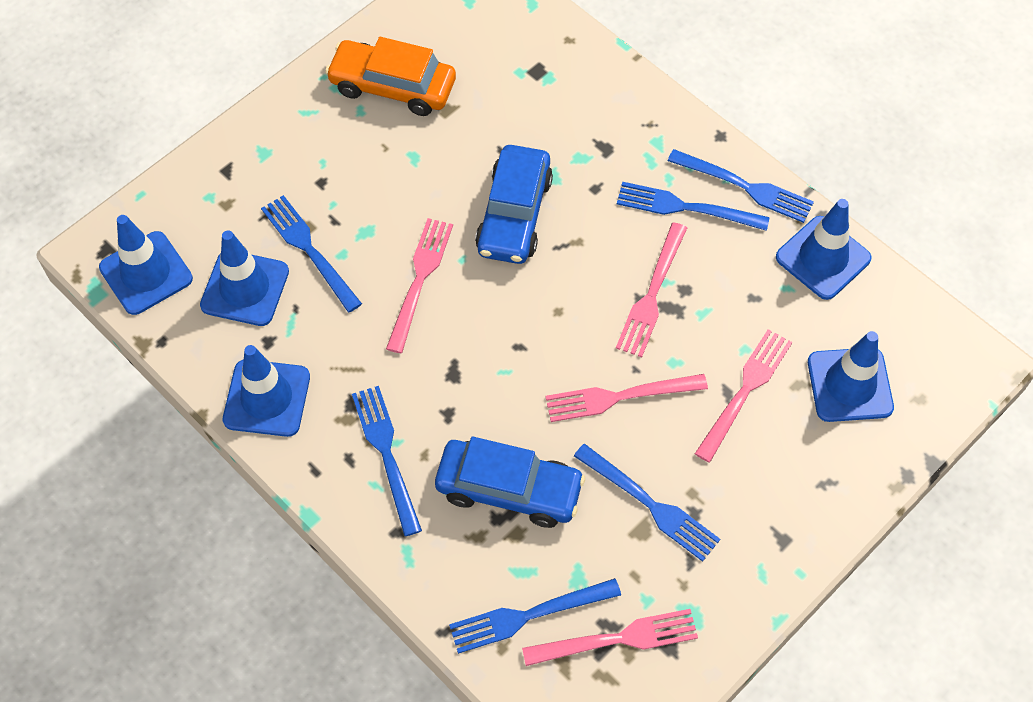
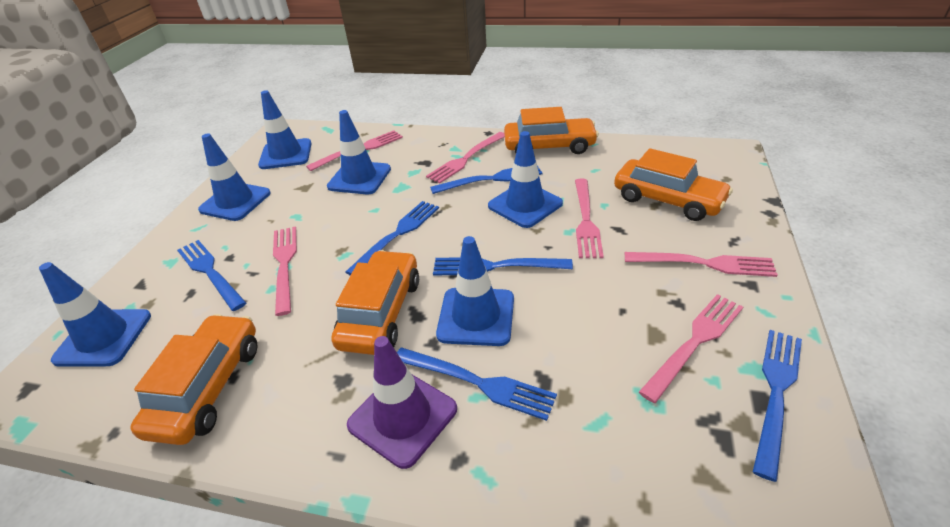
blue car: 2 -> 0
blue traffic cone: 5 -> 6
orange car: 1 -> 4
pink fork: 5 -> 6
purple traffic cone: 0 -> 1

